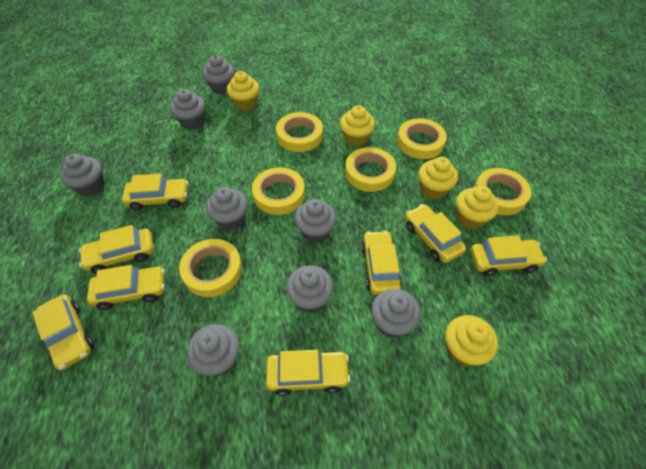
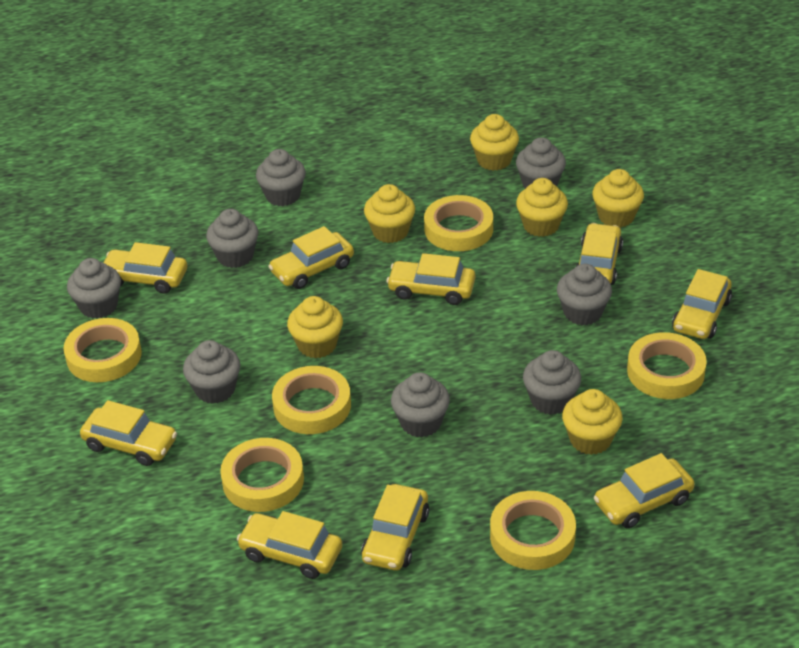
yellow car: 8 -> 9
yellow cupcake: 5 -> 6

